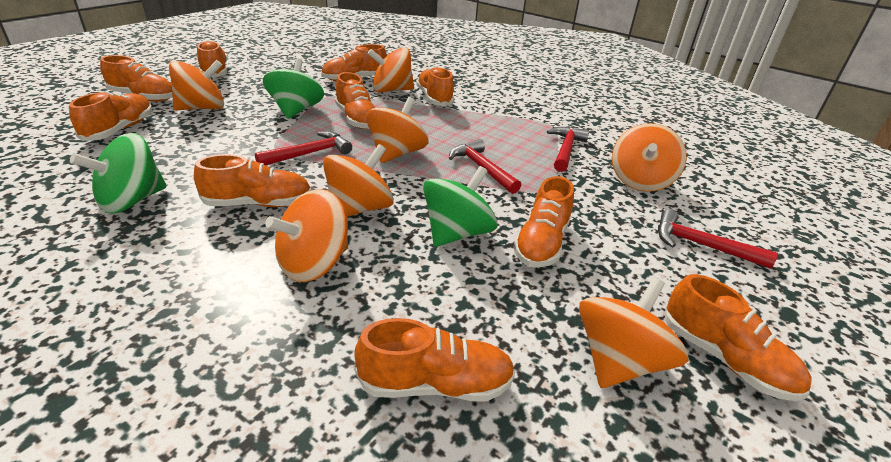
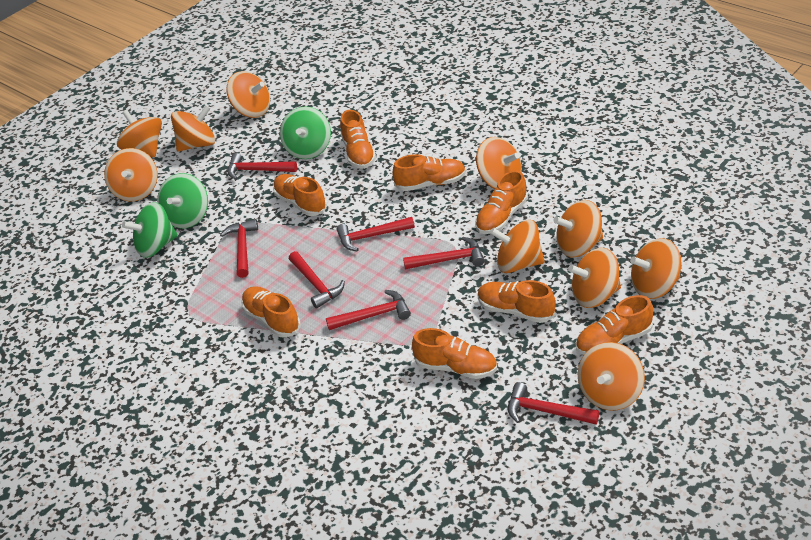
orange shoe: 10 -> 8
orange spinning top: 7 -> 10
red hammer: 4 -> 7

